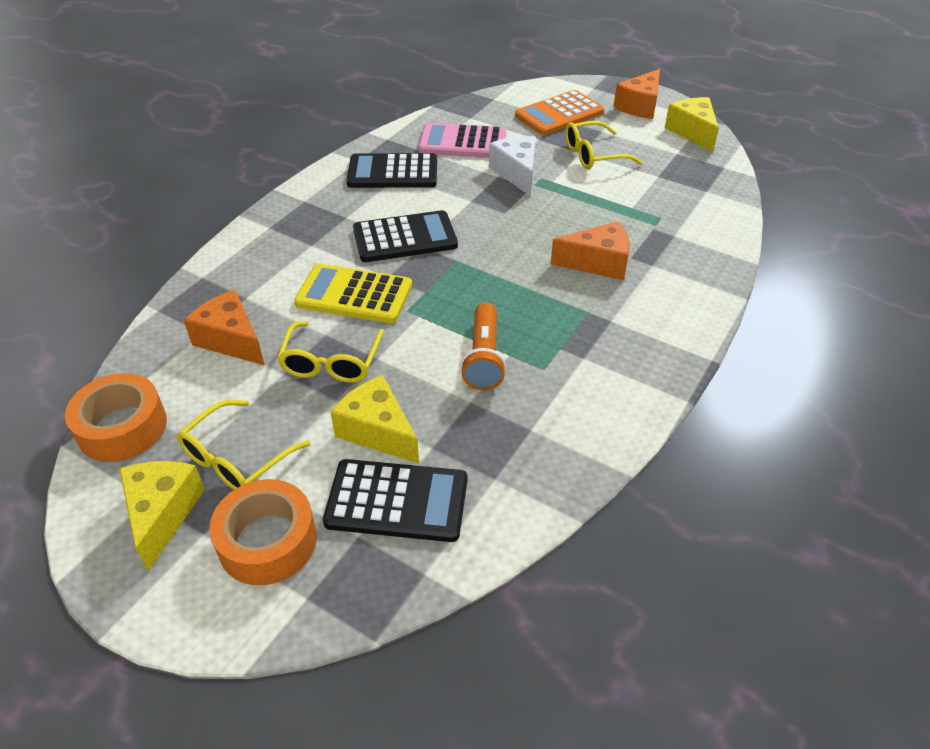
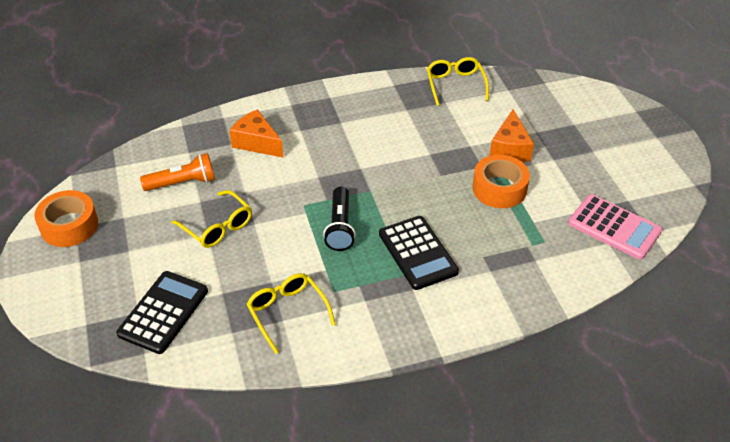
black calculator: 3 -> 2
black flashlight: 0 -> 1
orange calculator: 1 -> 0
orange cheese: 3 -> 2
white cheese: 1 -> 0
yellow calculator: 1 -> 0
yellow cheese: 3 -> 0

